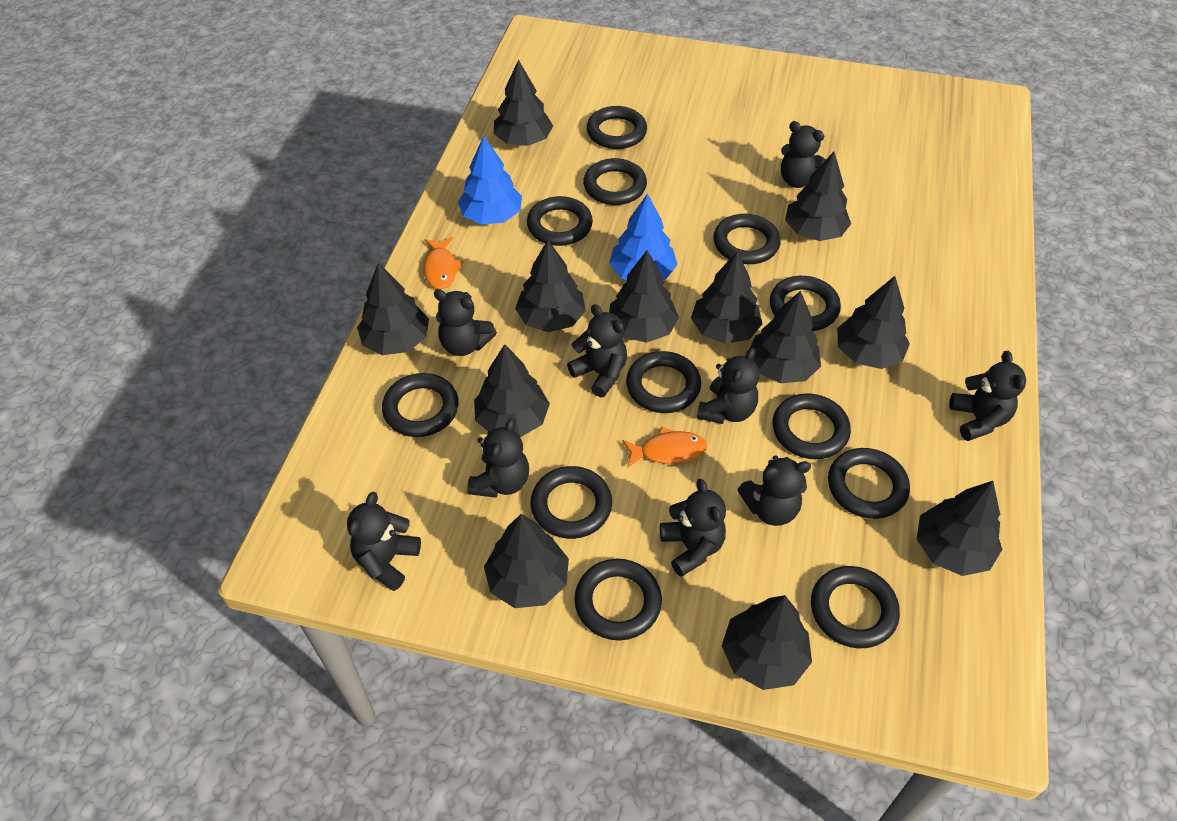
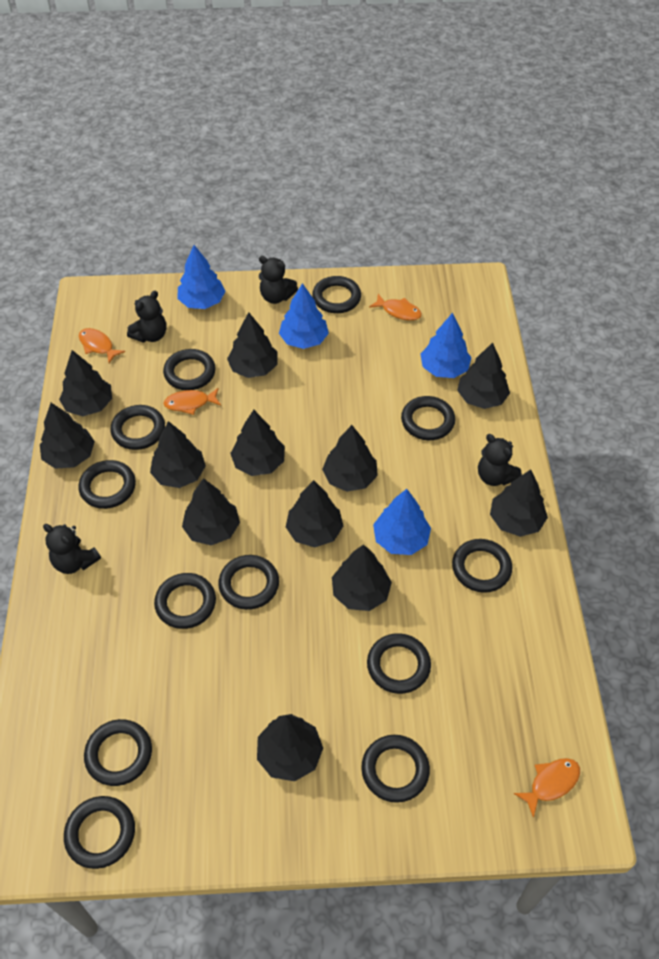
black teddy bear: 9 -> 4
blue tree: 2 -> 4
orange fish: 2 -> 4

